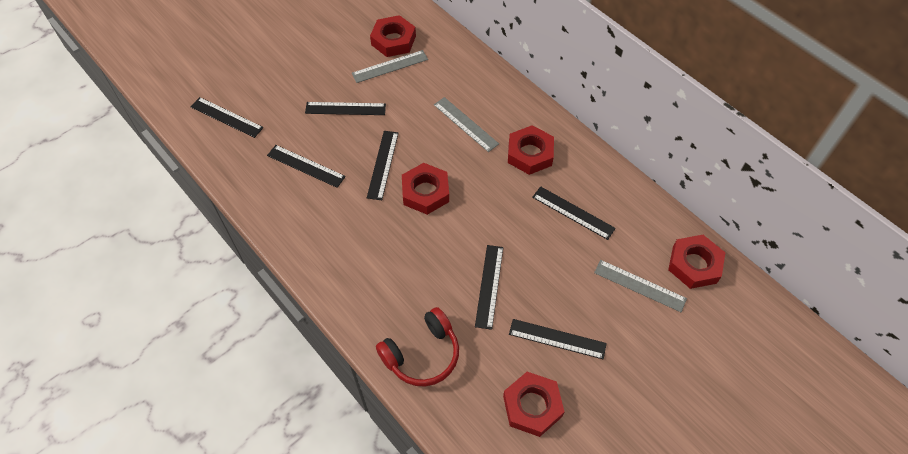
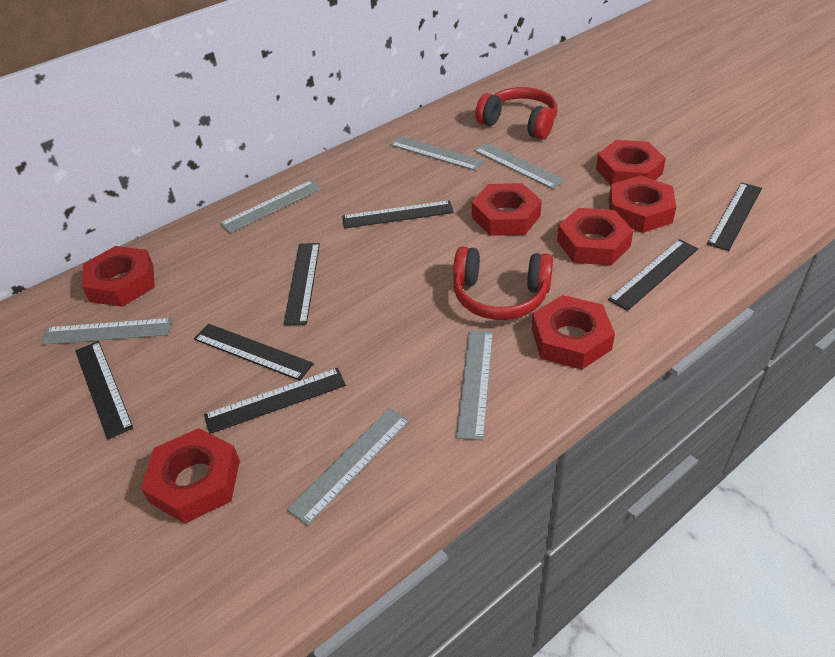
grey ruler: 3 -> 6
red headphones: 1 -> 2
red nut: 5 -> 7

